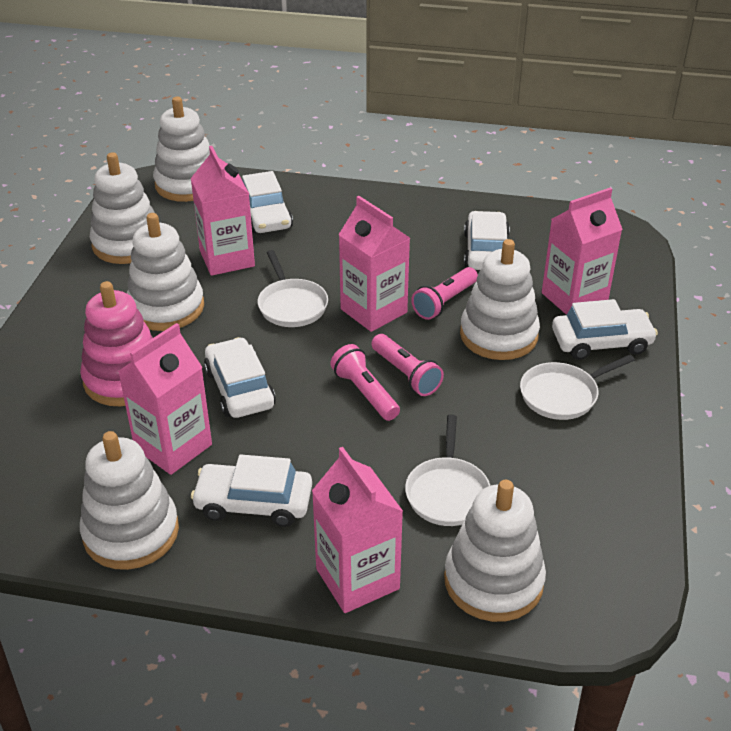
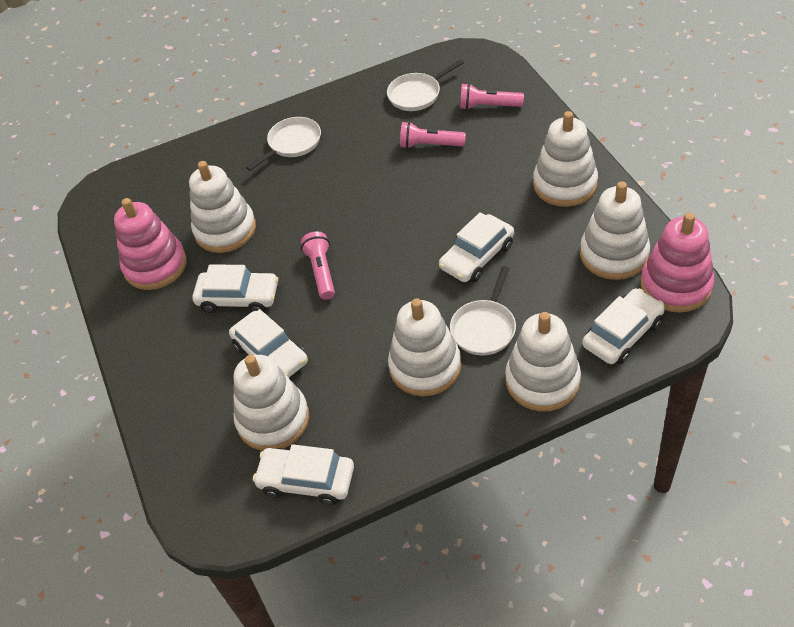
pink carton: 5 -> 0
pink stacking toy: 1 -> 2

